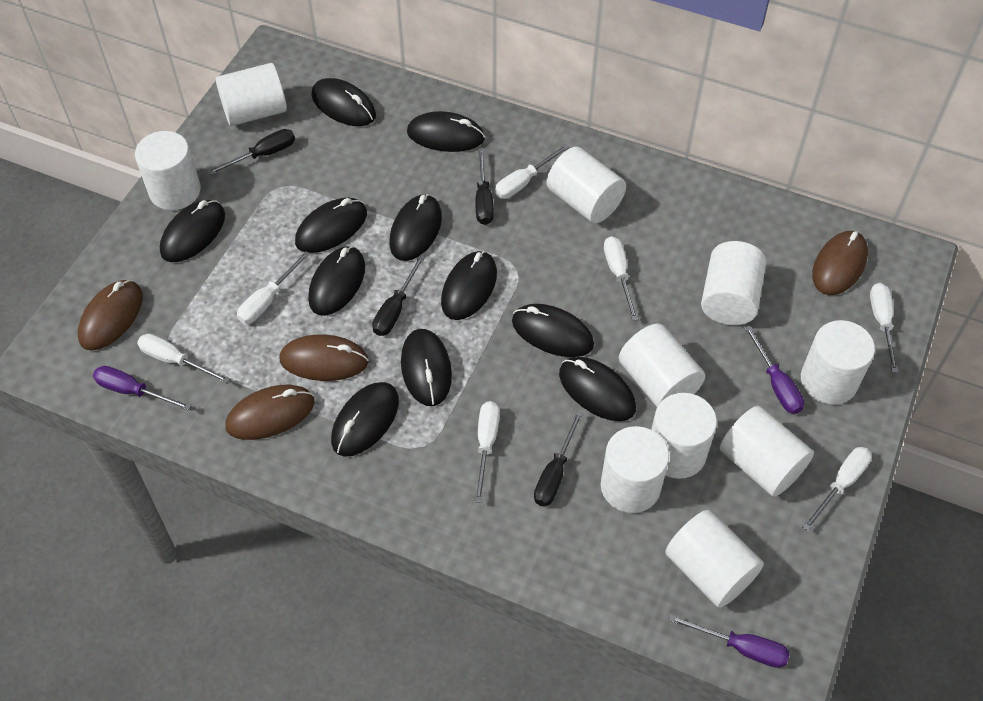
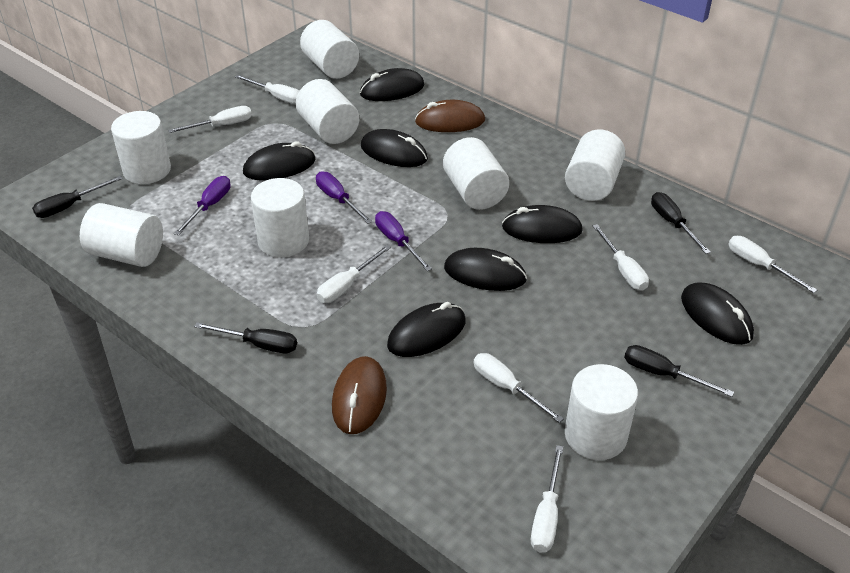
black mouse: 11 -> 7
brown mouse: 4 -> 2
white cylinder: 10 -> 8

